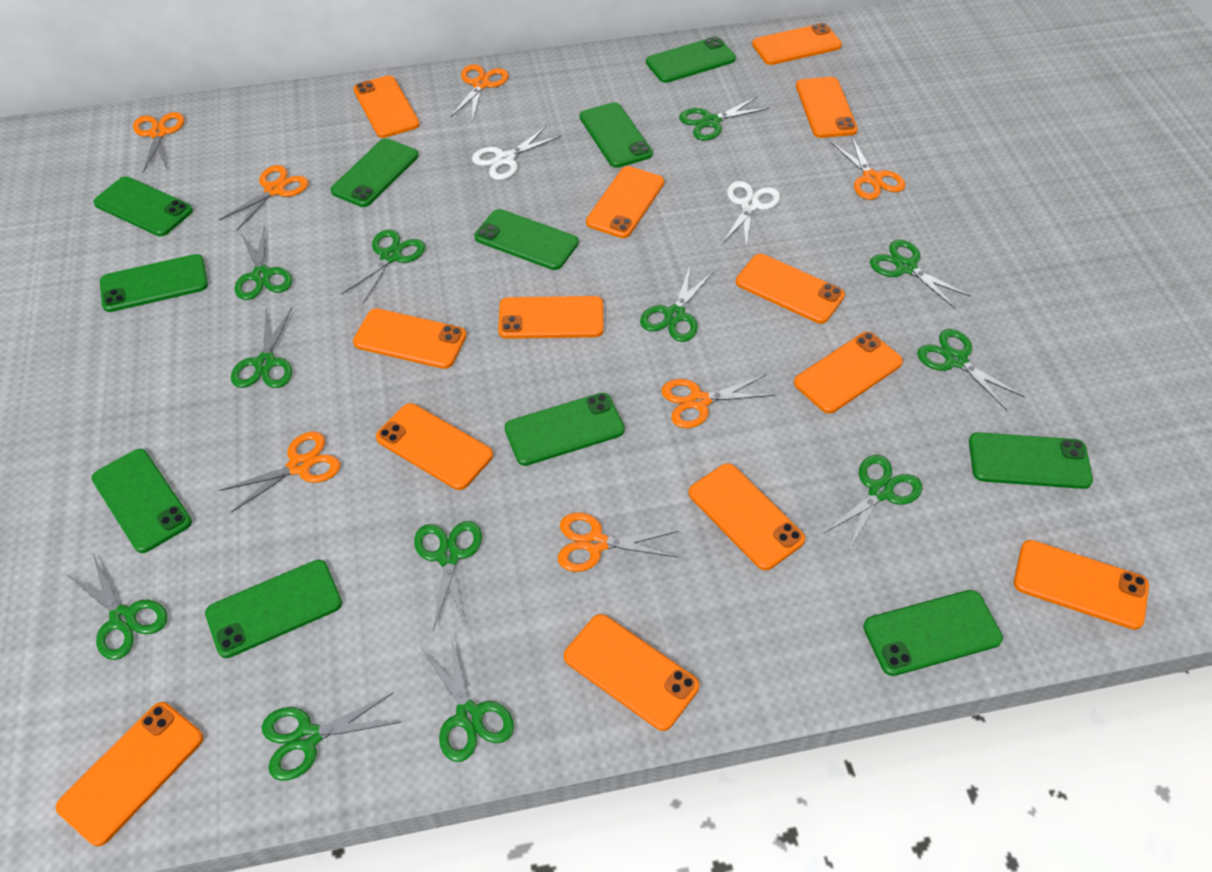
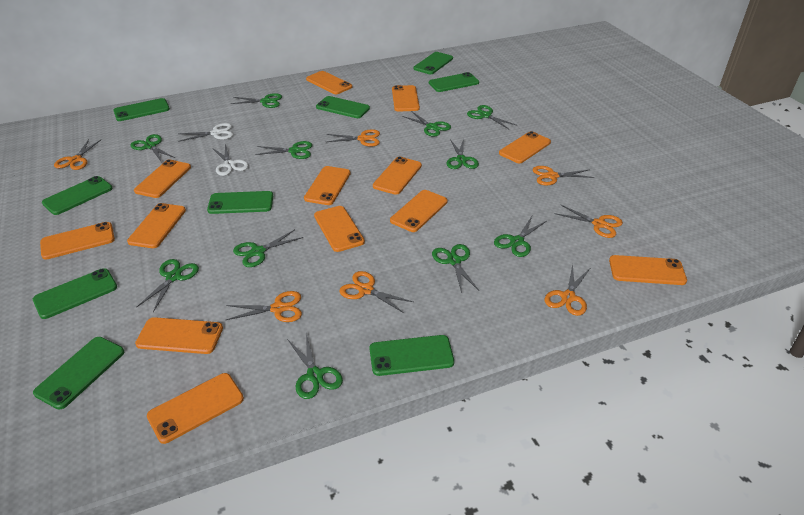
green phone: 11 -> 9
green scissors: 12 -> 11

